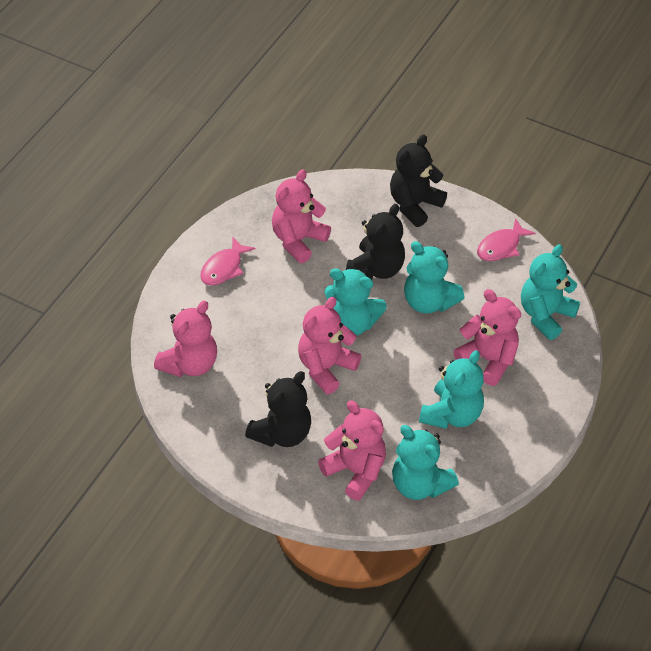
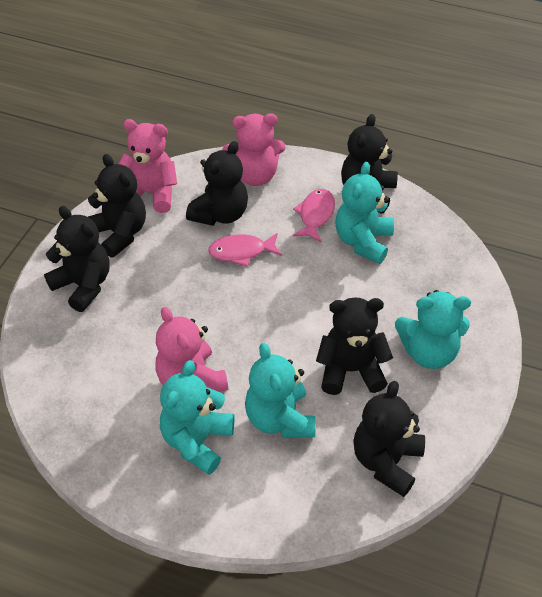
black teddy bear: 3 -> 6
pink teddy bear: 5 -> 3
turquoise teddy bear: 5 -> 4

